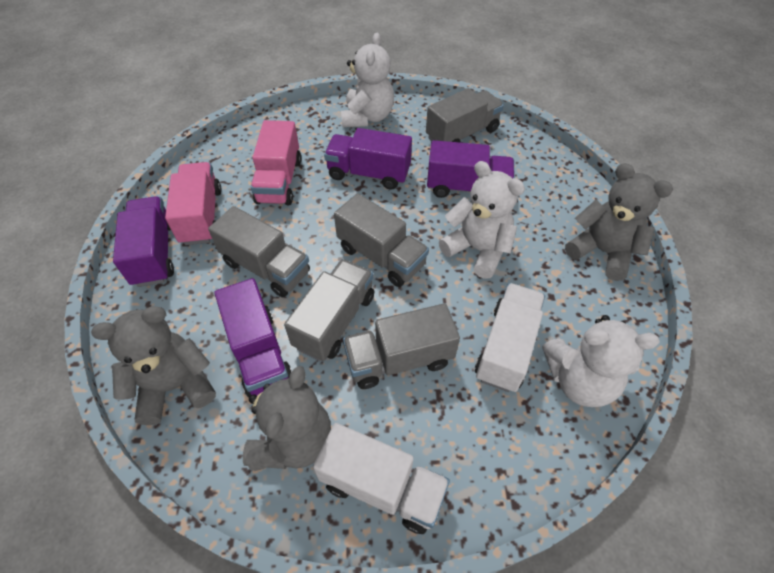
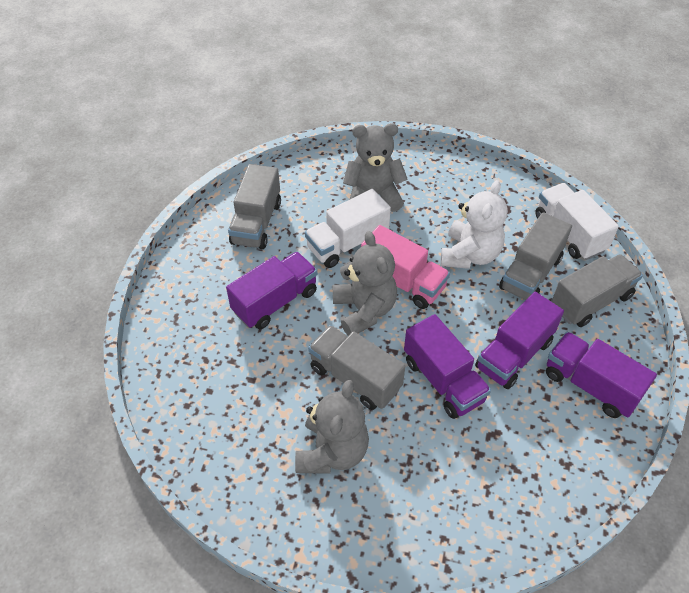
grey truck: 5 -> 4
pink truck: 2 -> 1
white teddy bear: 3 -> 1

